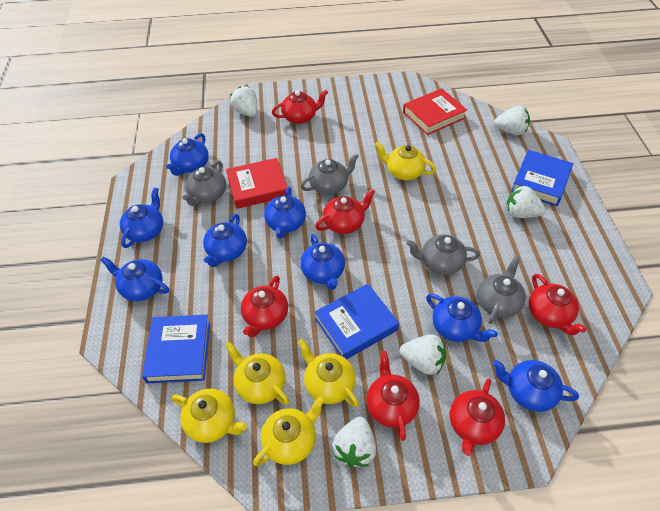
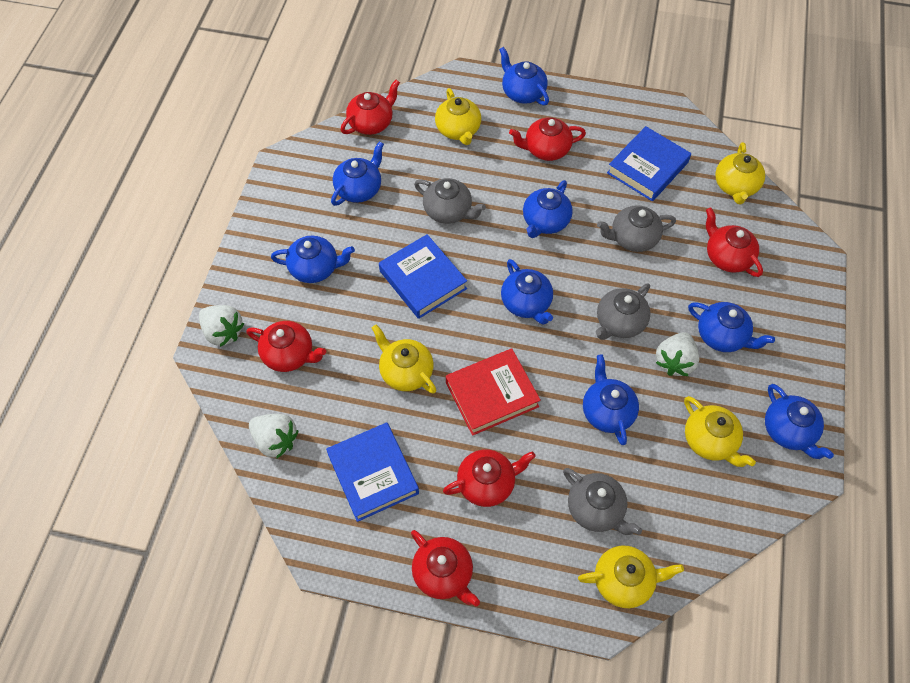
red book: 2 -> 1
white strawberry: 5 -> 3

